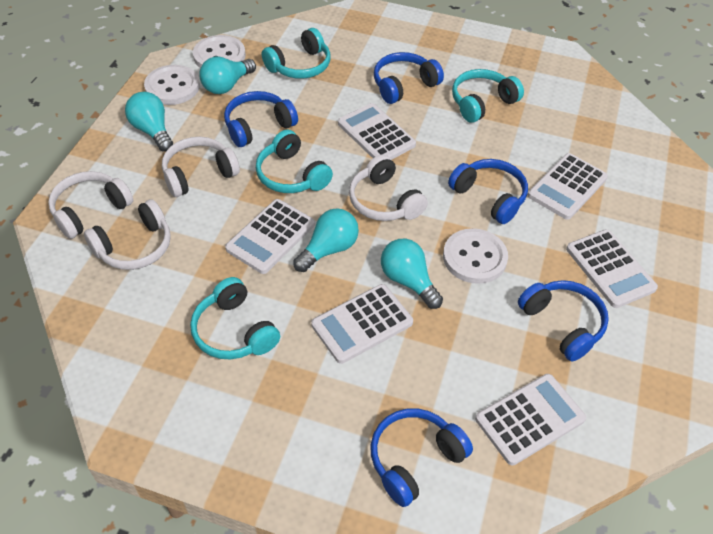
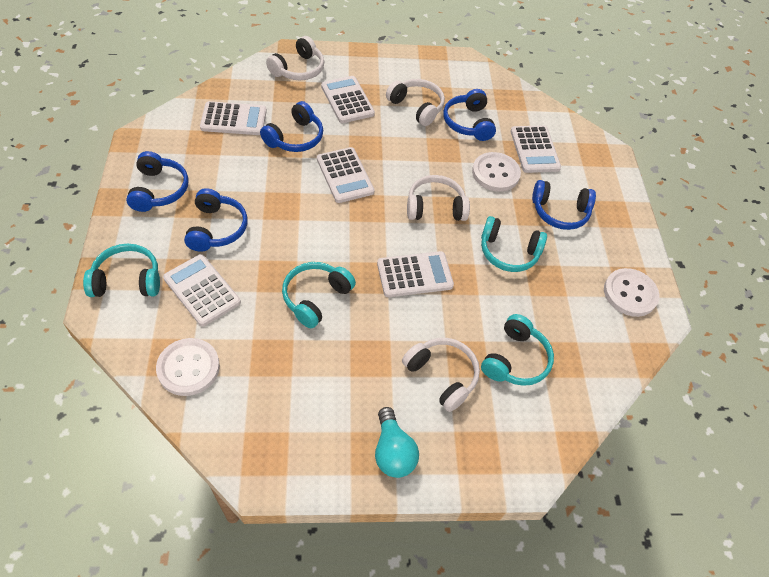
turquoise light bulb: 4 -> 1

